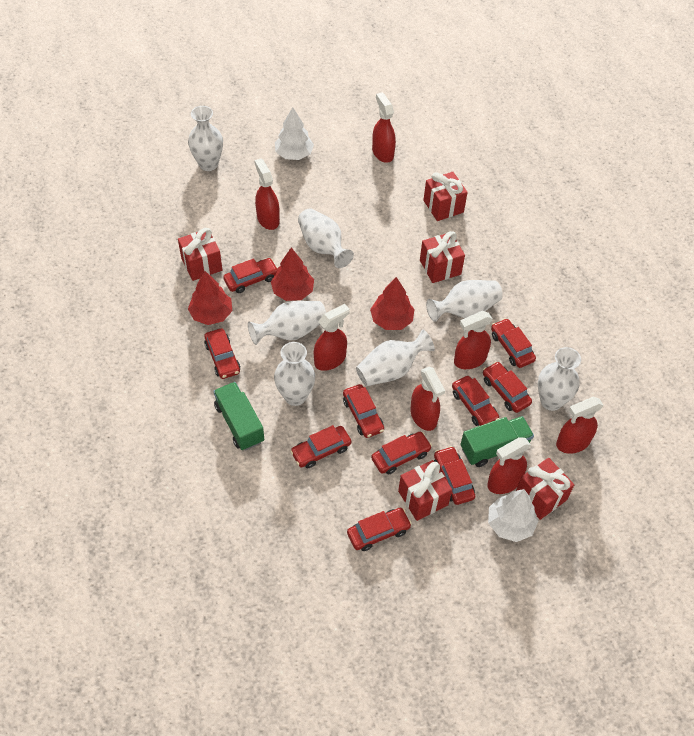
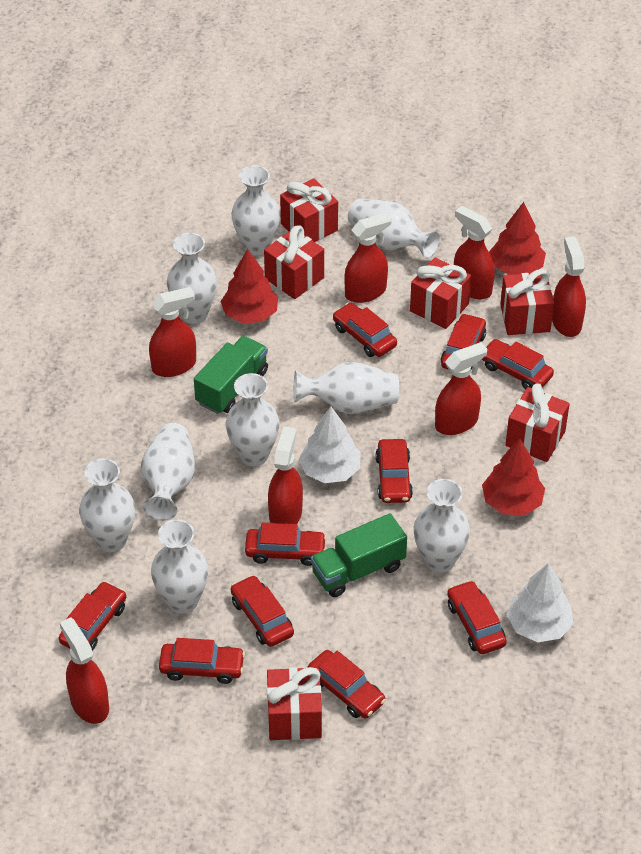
red gift: 5 -> 6
white vase: 7 -> 9

